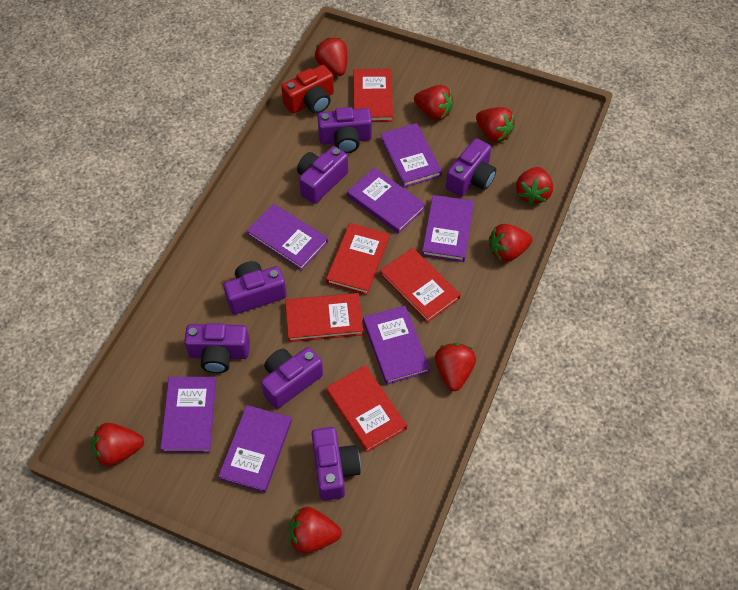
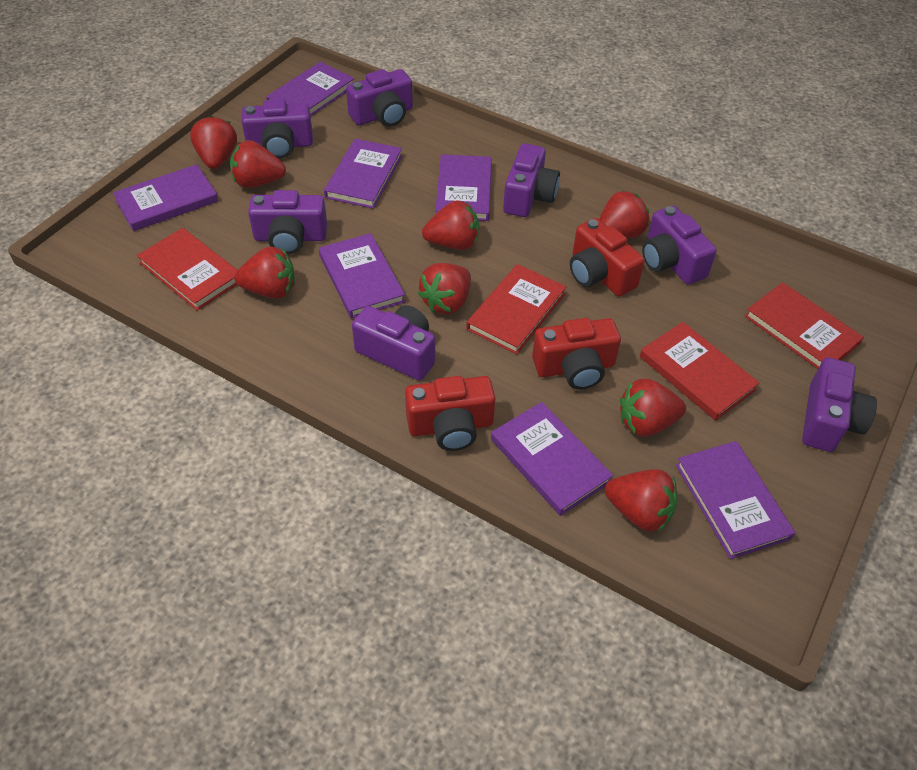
red book: 5 -> 4
red camera: 1 -> 3

